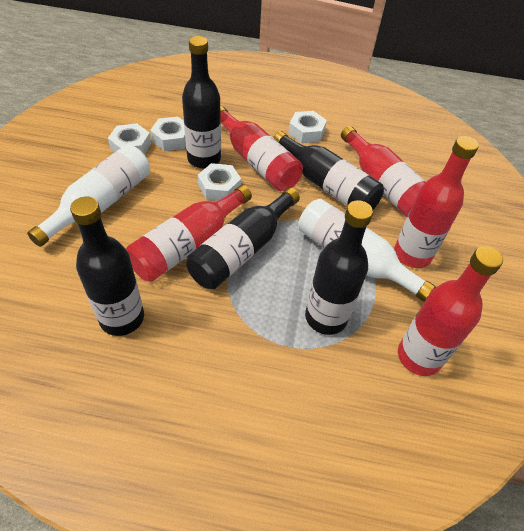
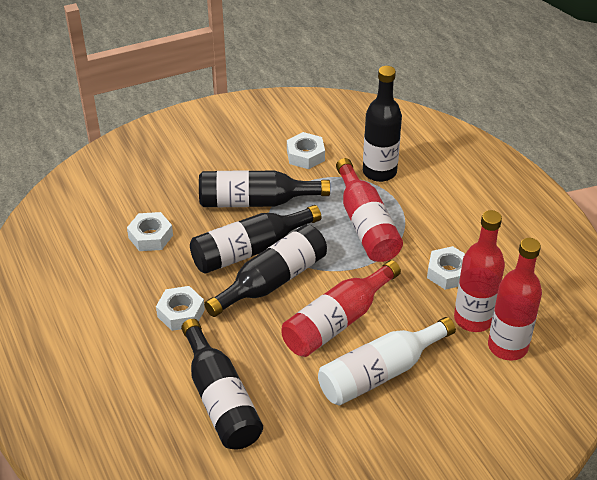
red bottle: 5 -> 4
white bottle: 2 -> 1

